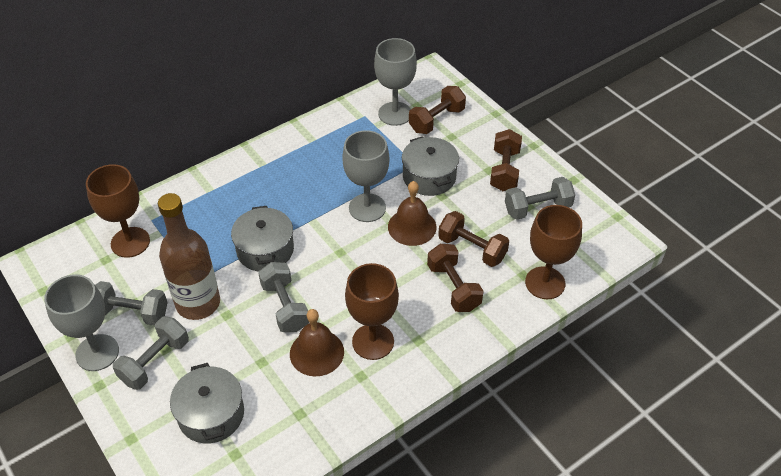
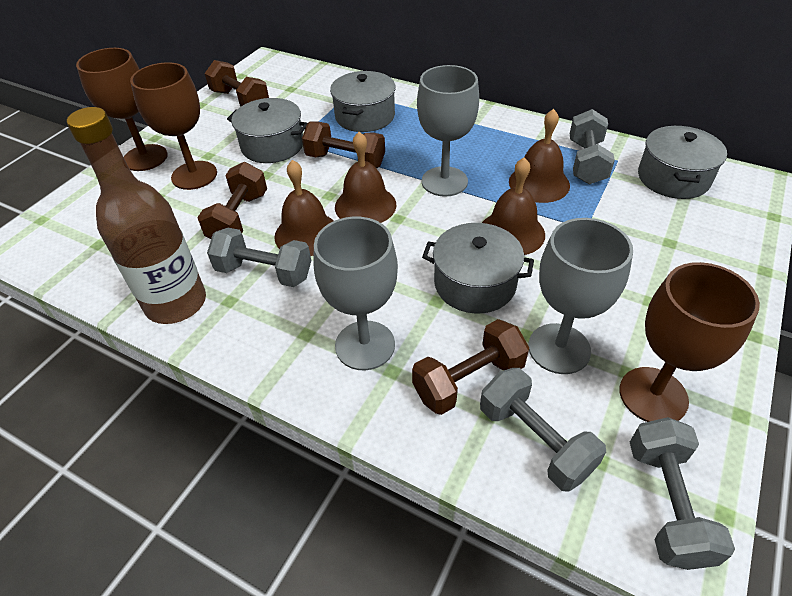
brown bell: 2 -> 4
grey pot: 3 -> 4

